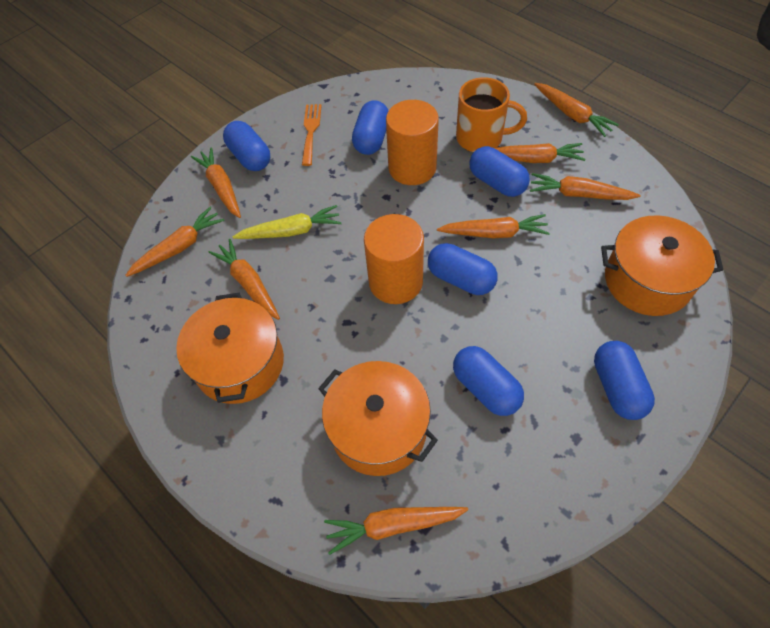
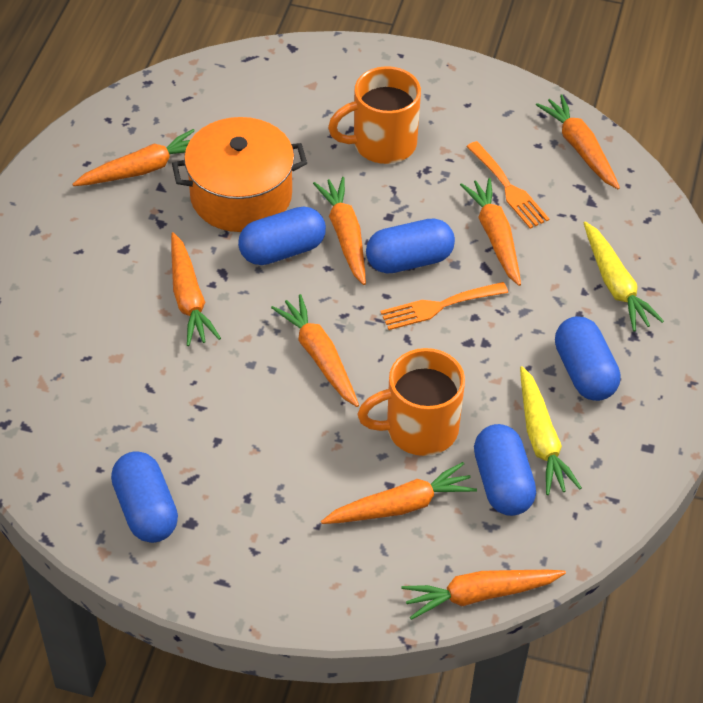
blue capsule: 6 -> 5
orange cylinder: 2 -> 0
orange fork: 1 -> 2
orange mug: 1 -> 2
orange pot: 3 -> 1
yellow carrot: 1 -> 2

